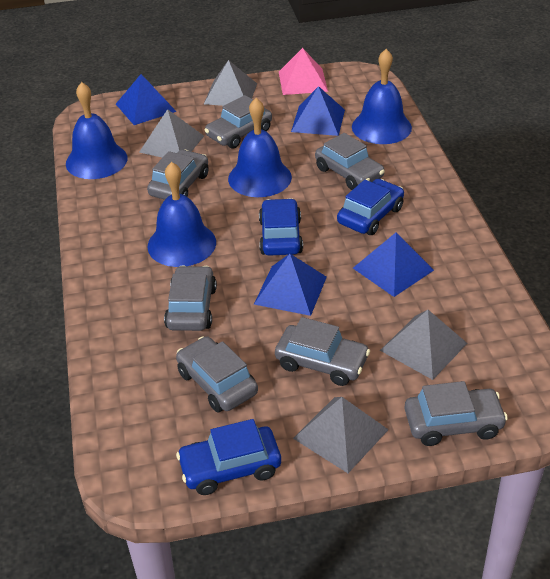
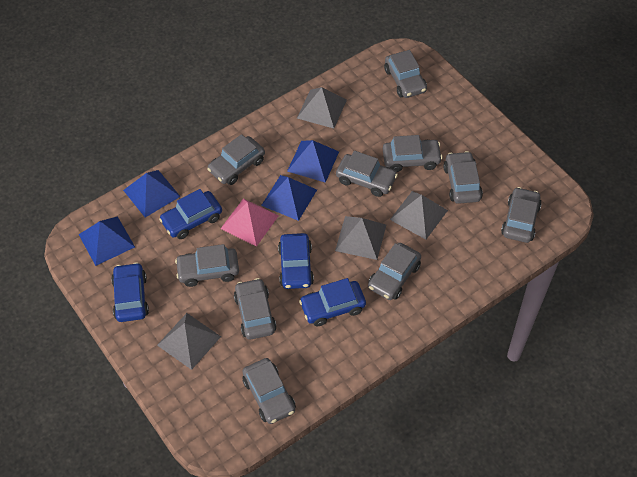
blue bell: 4 -> 0
blue car: 3 -> 4
grey car: 7 -> 10

